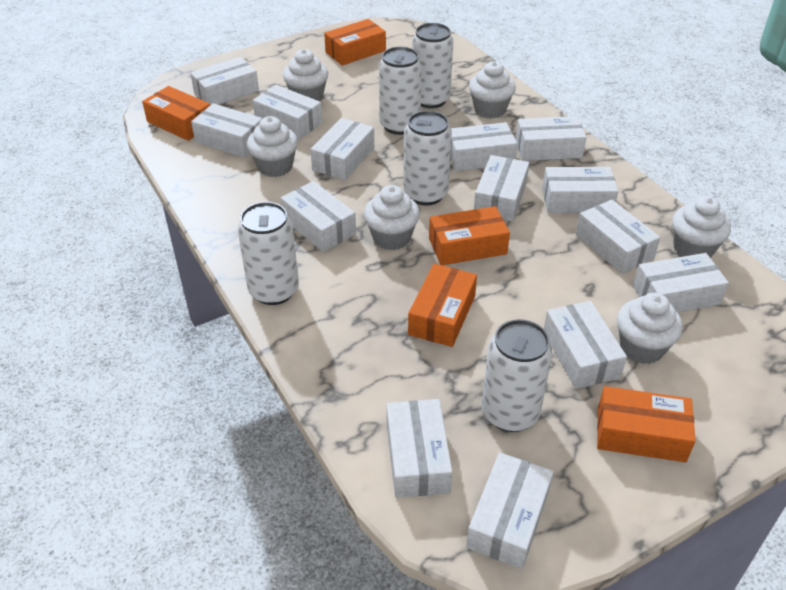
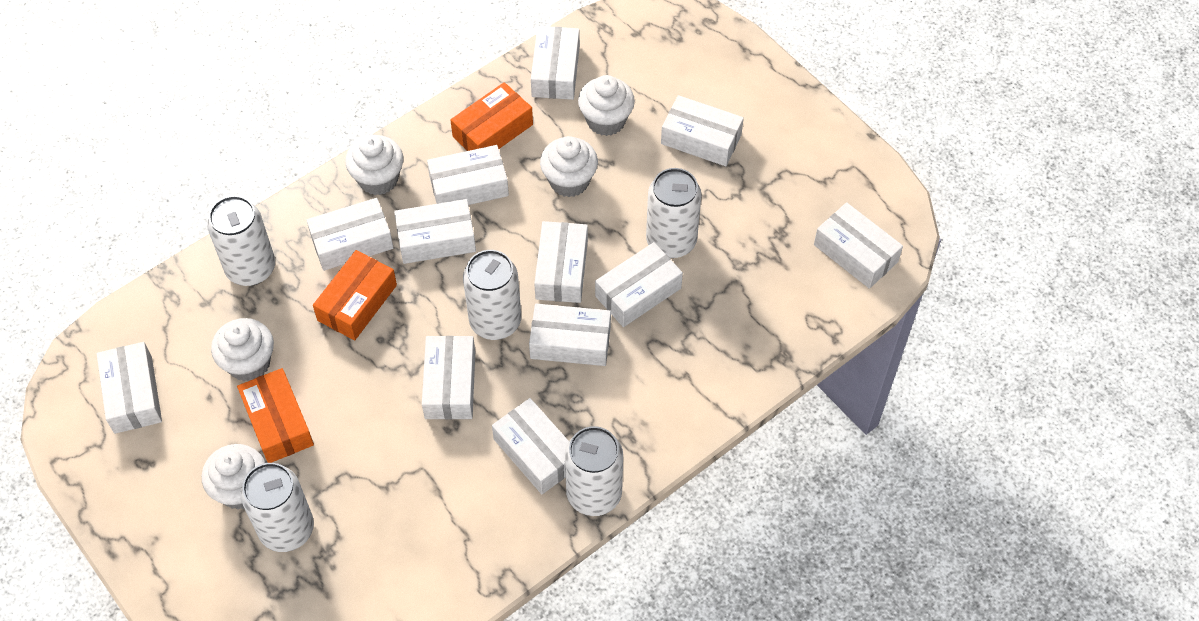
orange box: 5 -> 3
white box: 14 -> 12
white cupcake: 6 -> 5

